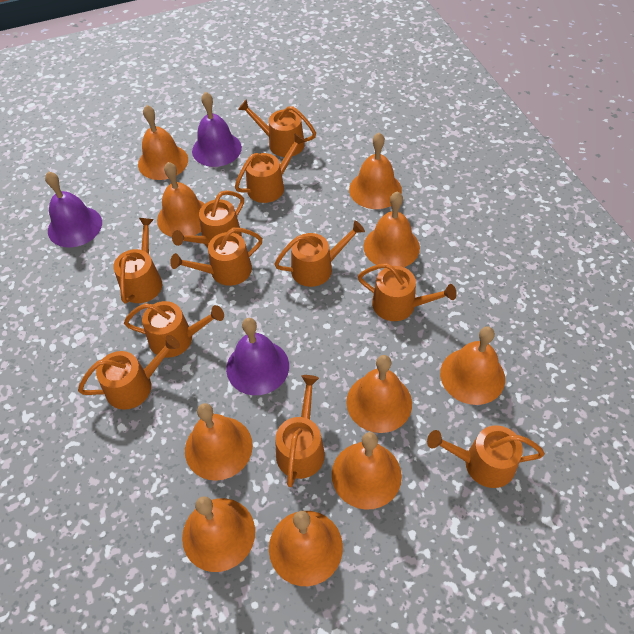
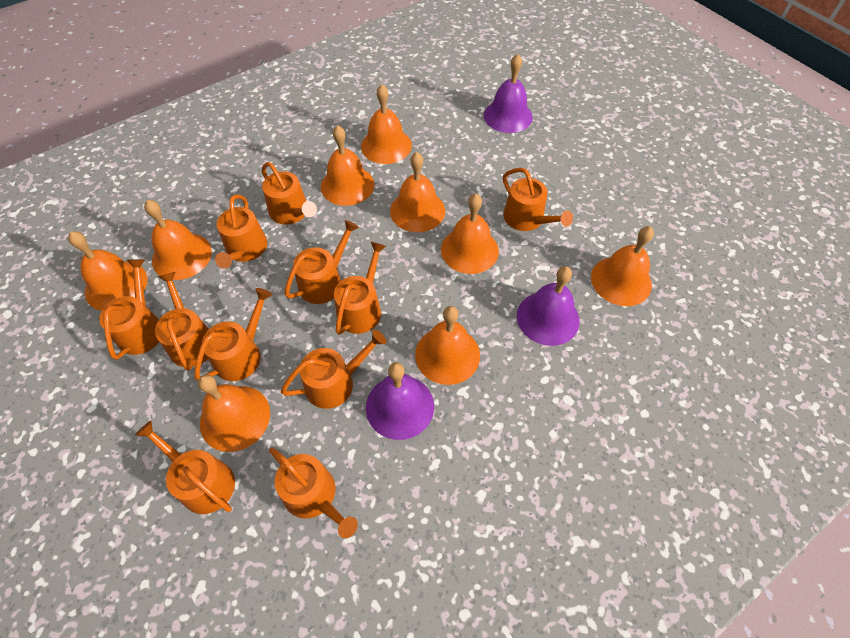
orange bell: 10 -> 9

